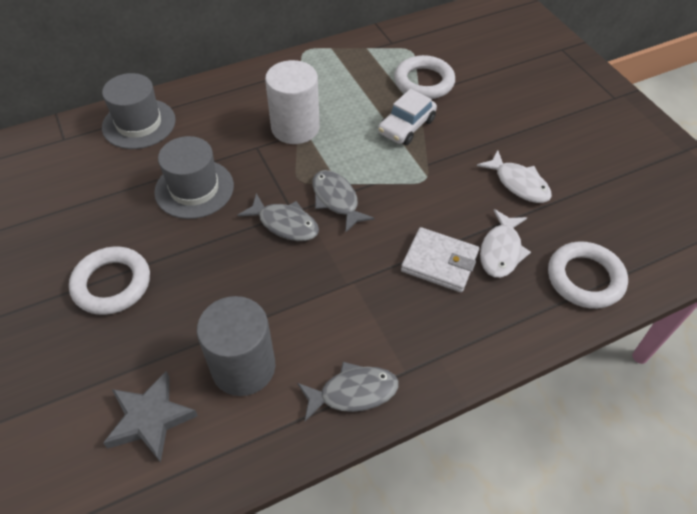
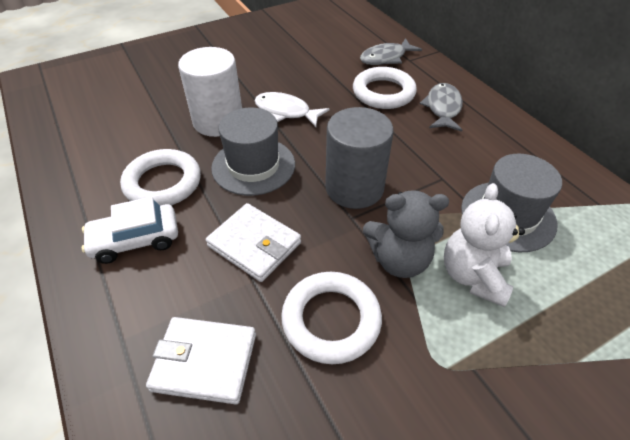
grey fish: 3 -> 2
grey star: 1 -> 0
grey teddy bear: 0 -> 1
white fish: 2 -> 1
white teddy bear: 0 -> 1
white wallet: 1 -> 2

